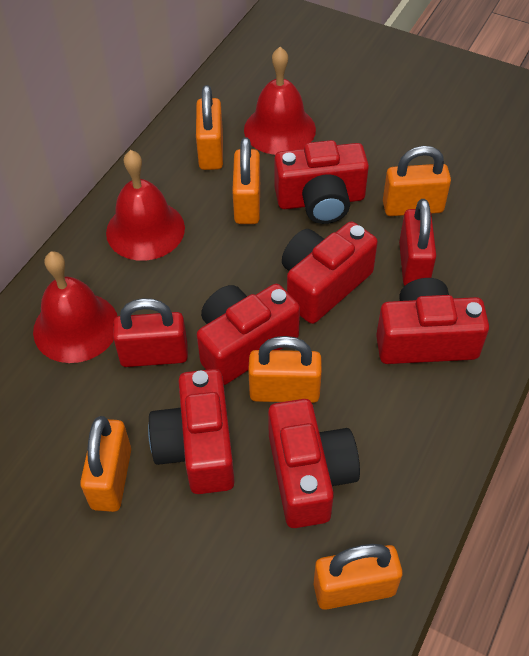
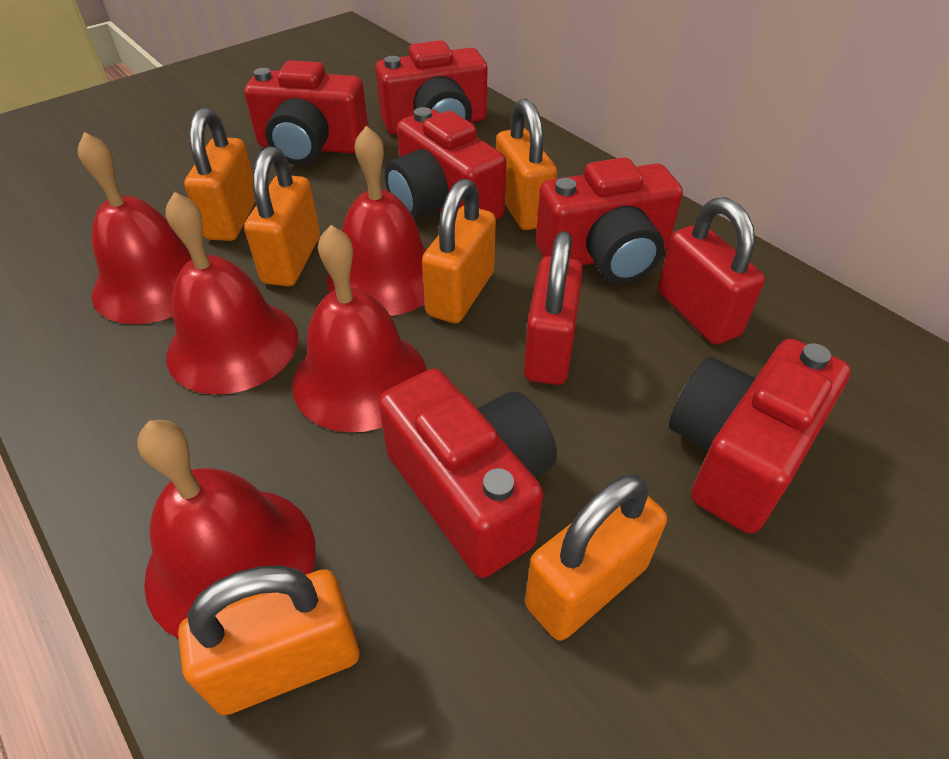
red bell: 3 -> 5

